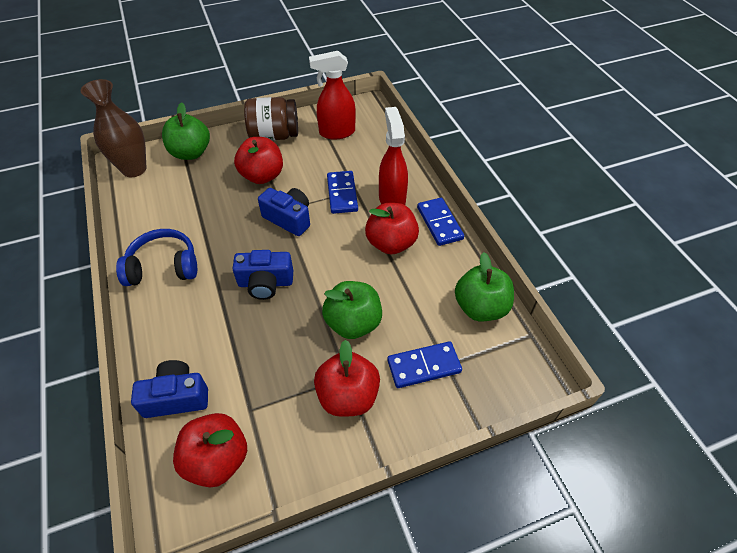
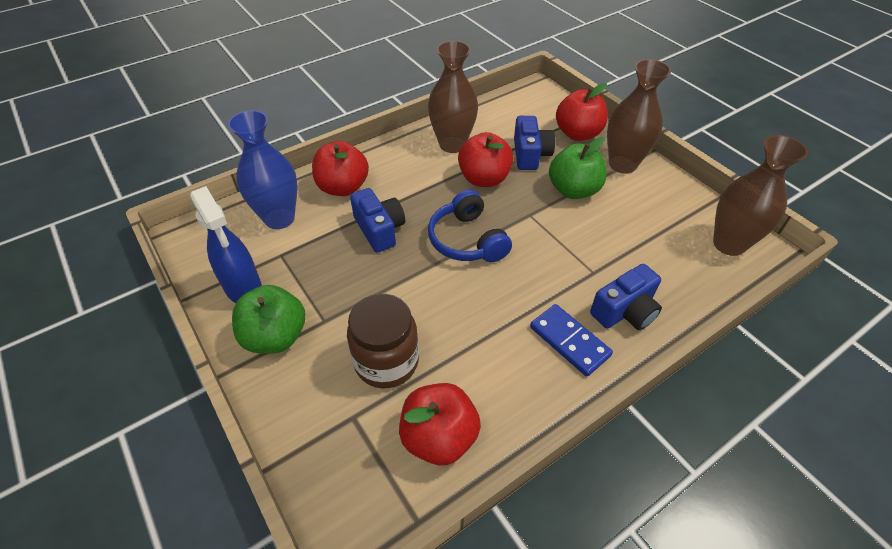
blue domino: 3 -> 1
blue spray bottle: 0 -> 1
blue vase: 0 -> 1
brown vase: 1 -> 3
green apple: 3 -> 2
red spray bottle: 2 -> 0

